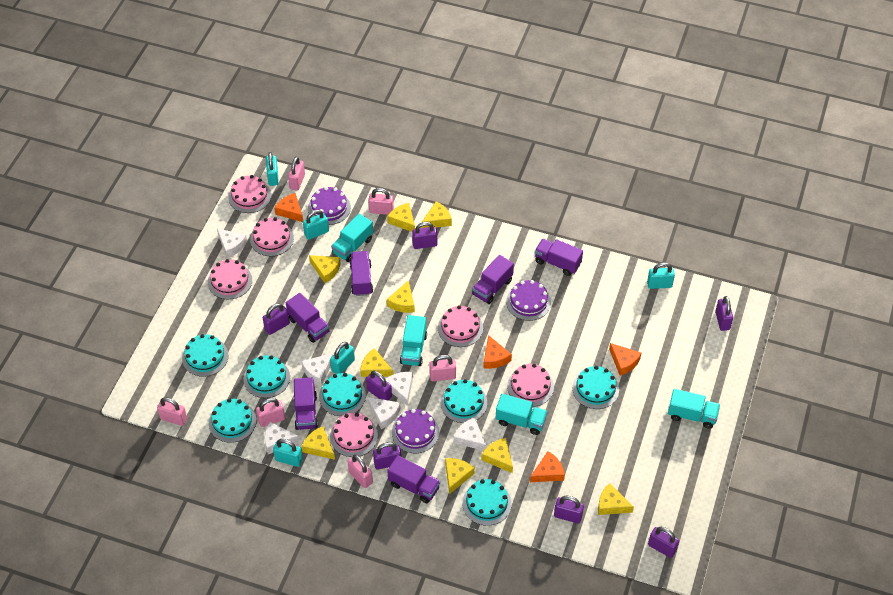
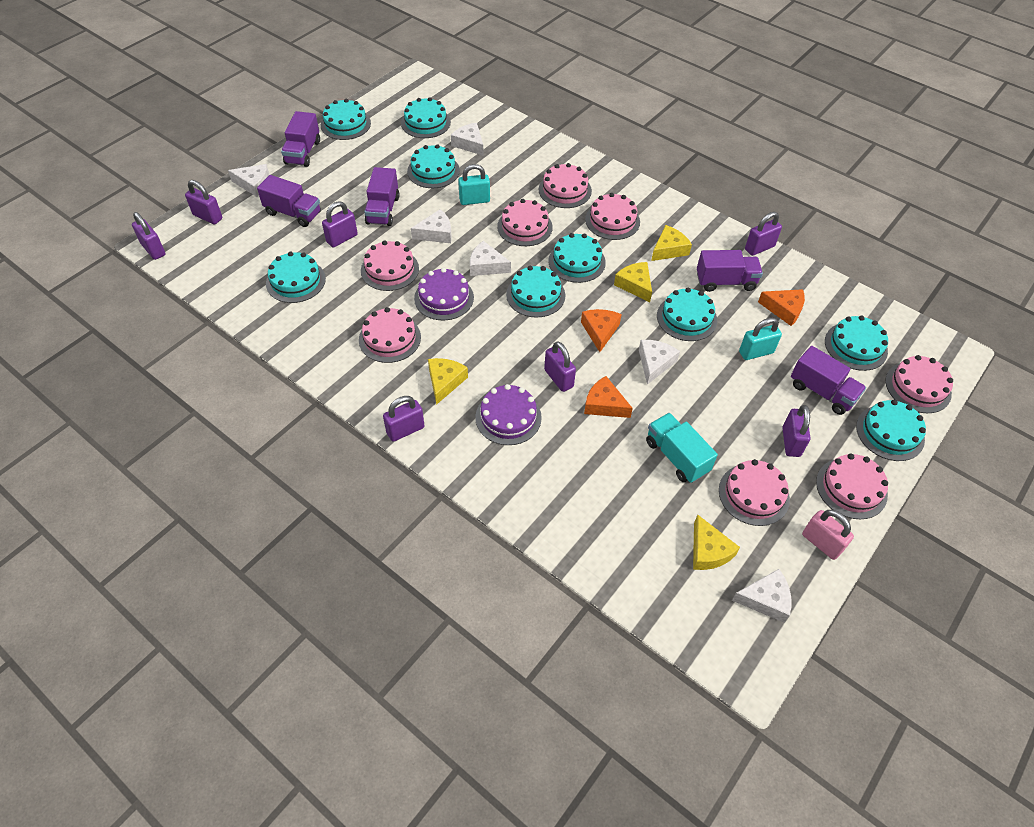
orange cheese: 4 -> 3
pink cake: 6 -> 8
pink padlock: 6 -> 1
purple cake: 3 -> 2
purple truck: 6 -> 5
turquoise cake: 7 -> 9
turquoise padlock: 5 -> 2
turquoise truck: 4 -> 1
yellow cheese: 9 -> 4

